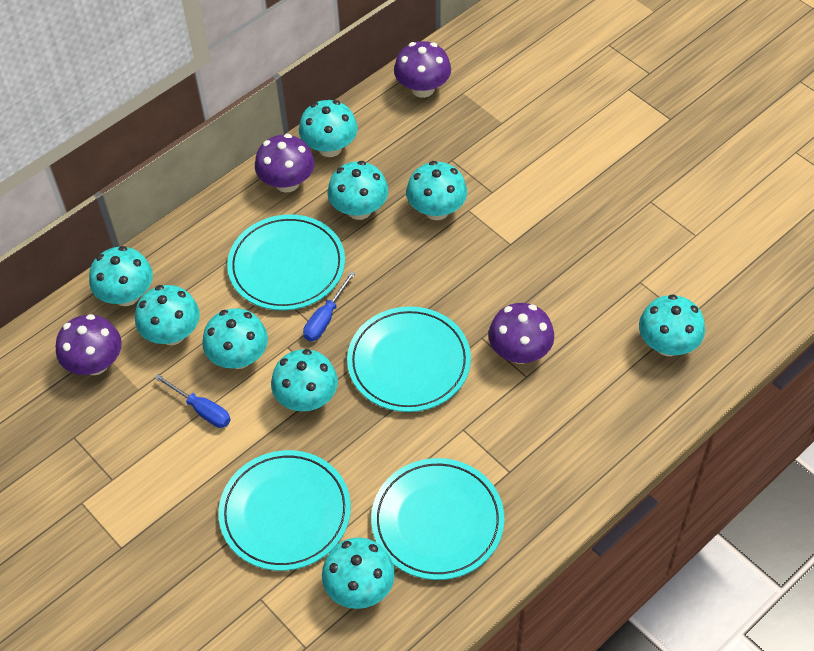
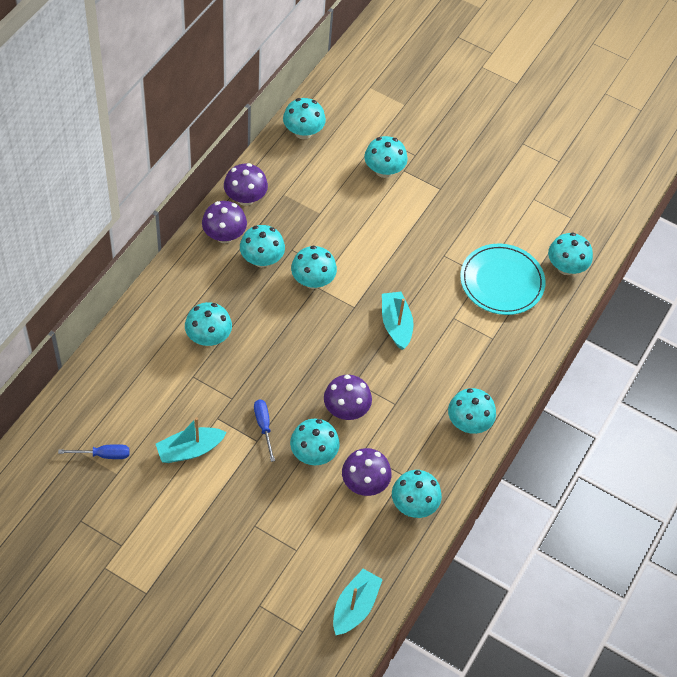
turquoise boat: 0 -> 3
turquoise plate: 4 -> 1

